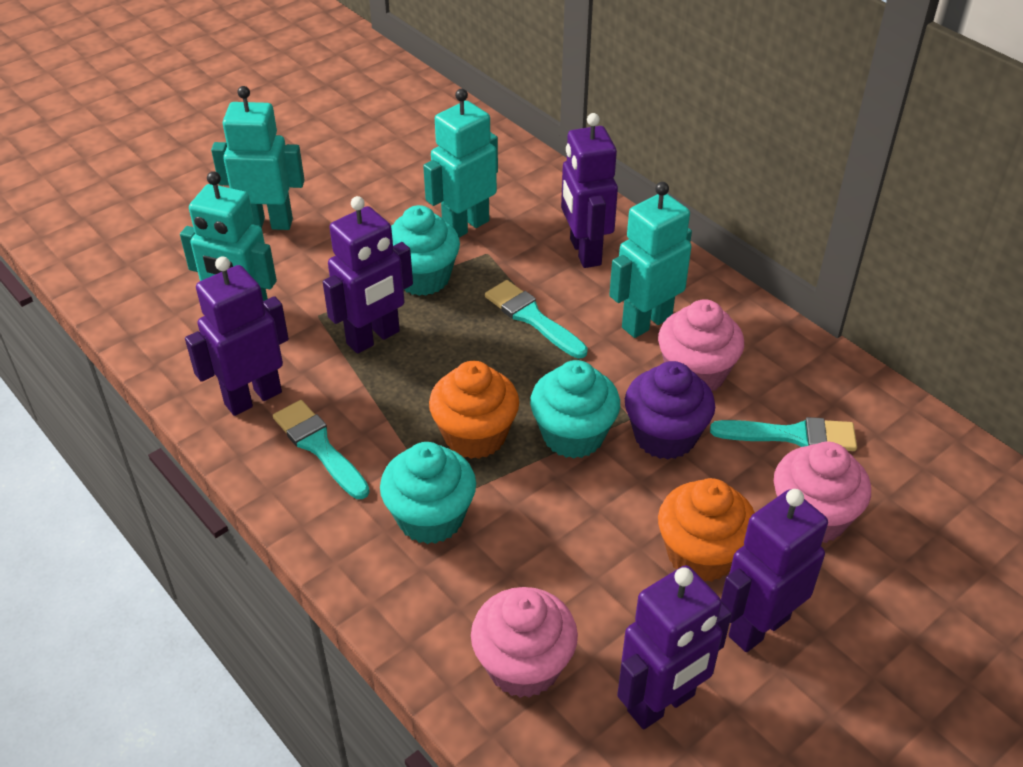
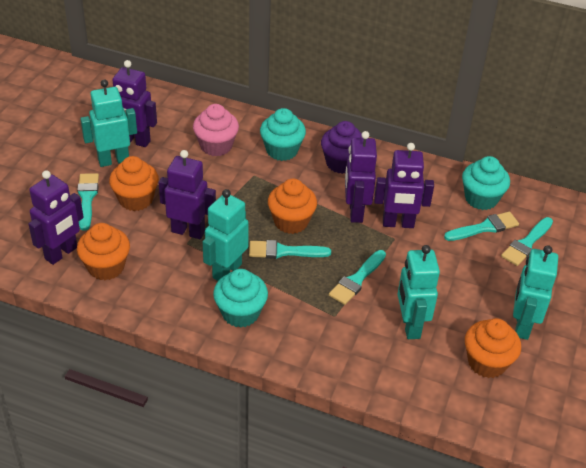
orange cupcake: 2 -> 4
pink cupcake: 3 -> 1
turquoise brush: 3 -> 5

